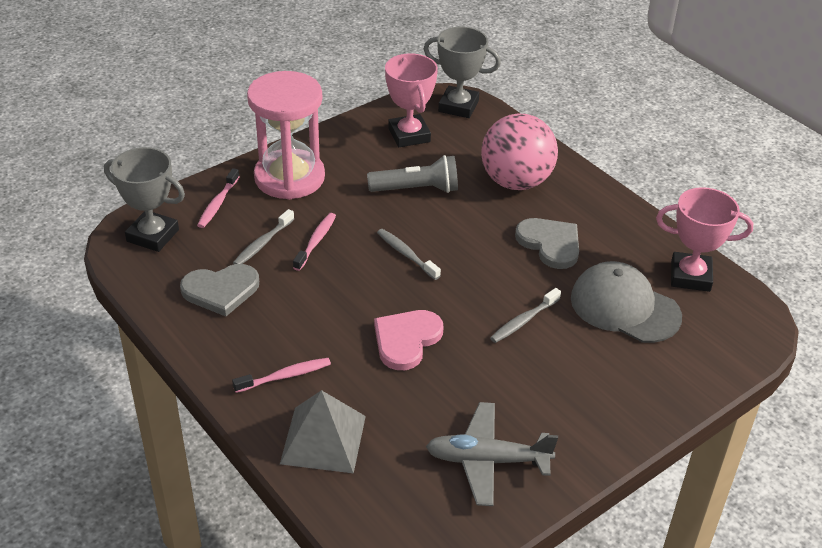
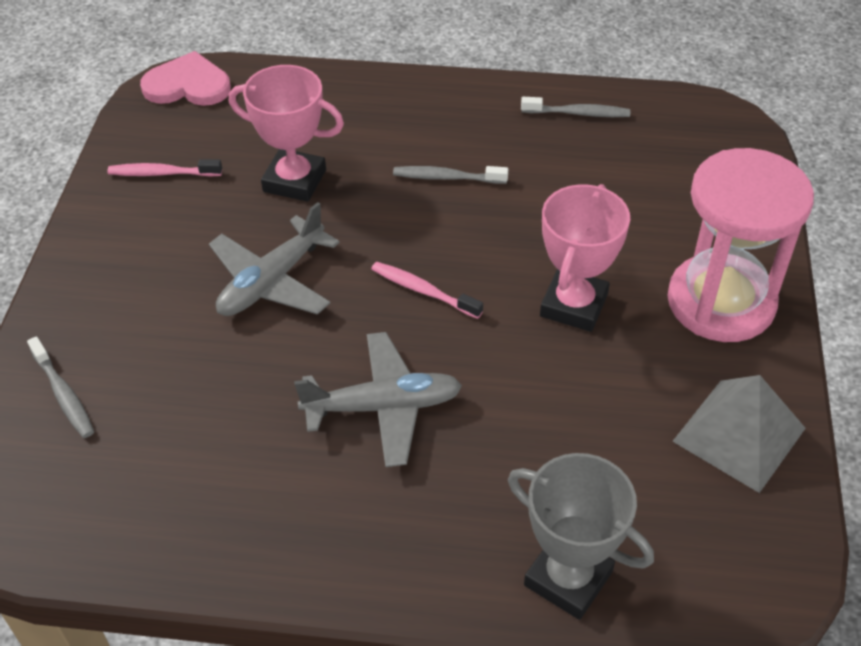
grey cap: 1 -> 0
grey flashlight: 1 -> 0
grey heart: 2 -> 0
grey plane: 1 -> 2
grey trophy: 2 -> 1
pink ball: 1 -> 0
pink toothbrush: 3 -> 2

